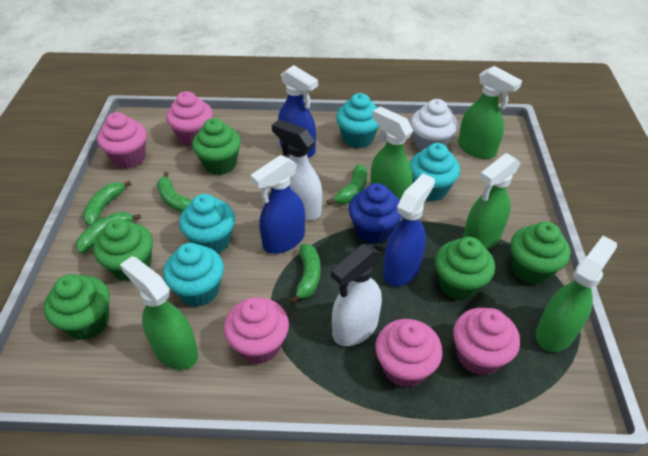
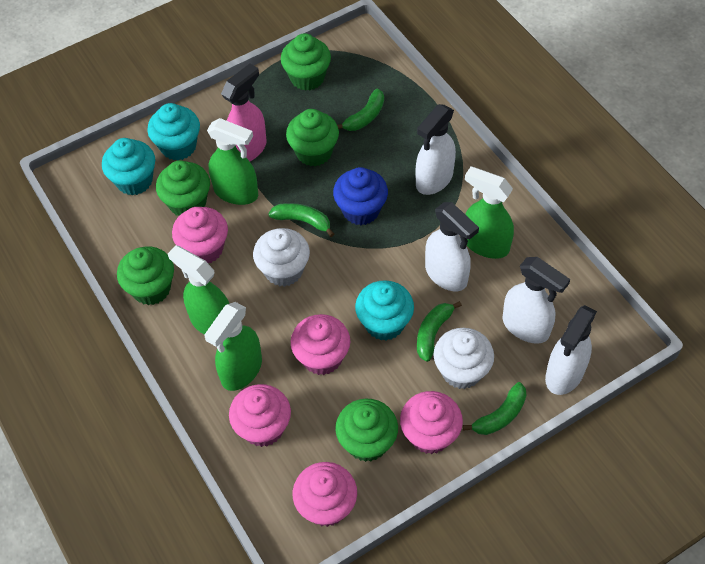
blue spray bottle: 3 -> 0
green banana: 5 -> 4
green spray bottle: 5 -> 4
pink spray bottle: 0 -> 1
turquoise cupcake: 4 -> 3
white cupcake: 1 -> 2
white spray bottle: 2 -> 4

